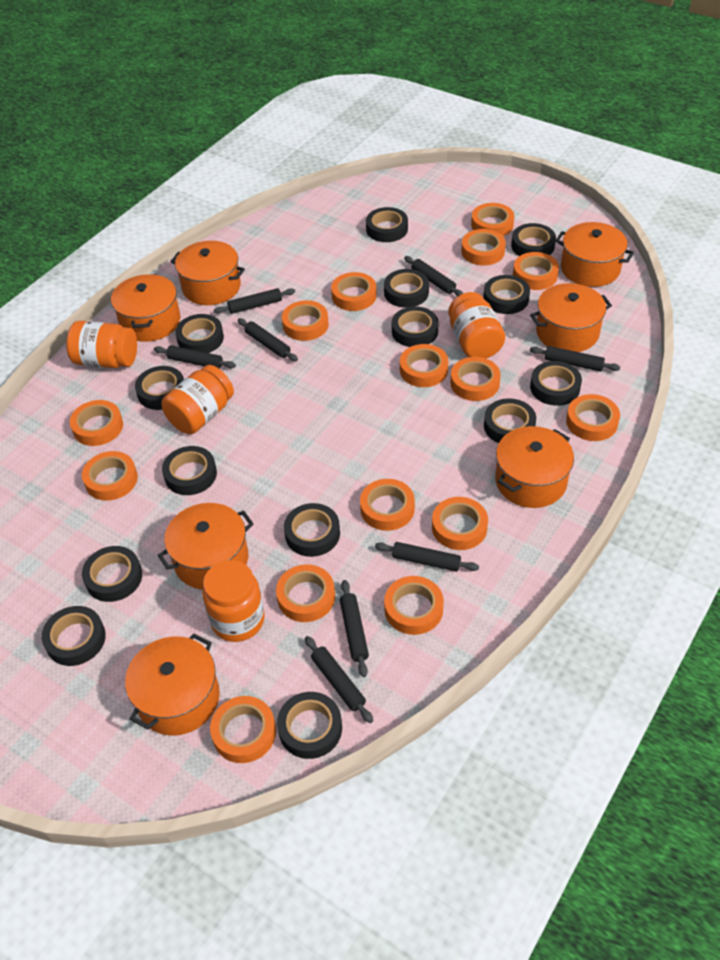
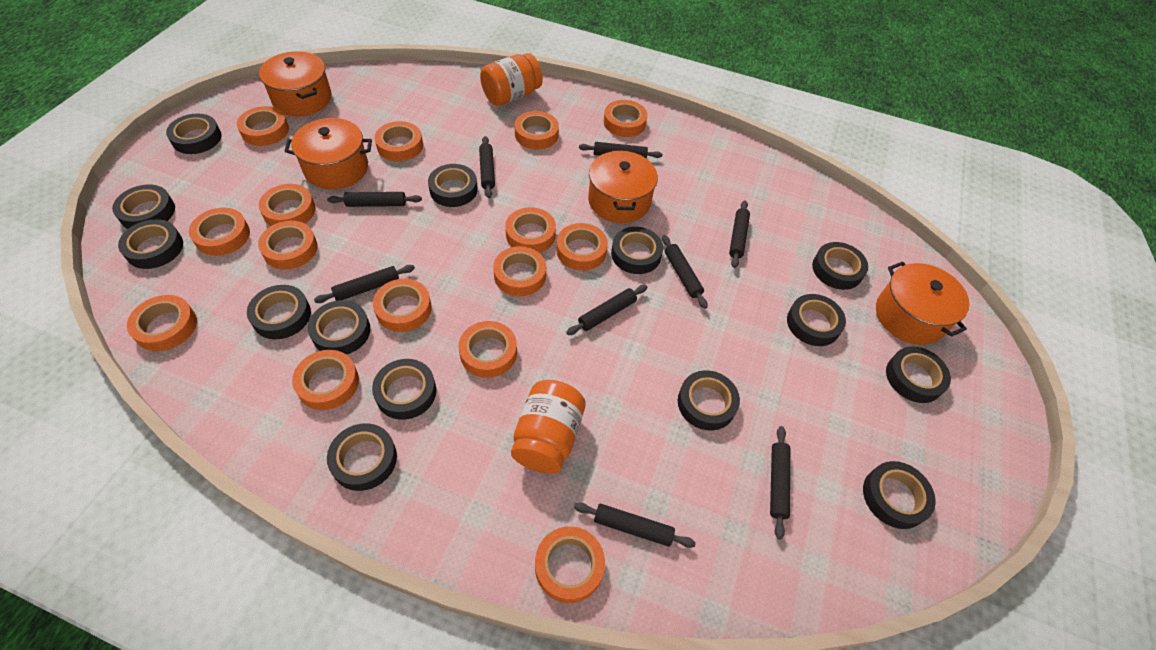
black rolling pin: 8 -> 9
orange jar: 4 -> 2
orange pot: 7 -> 4

